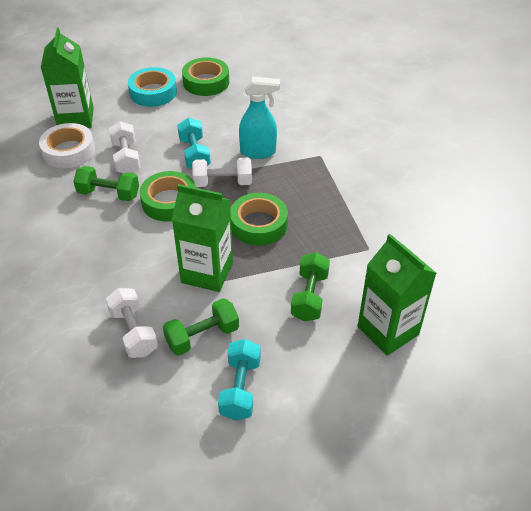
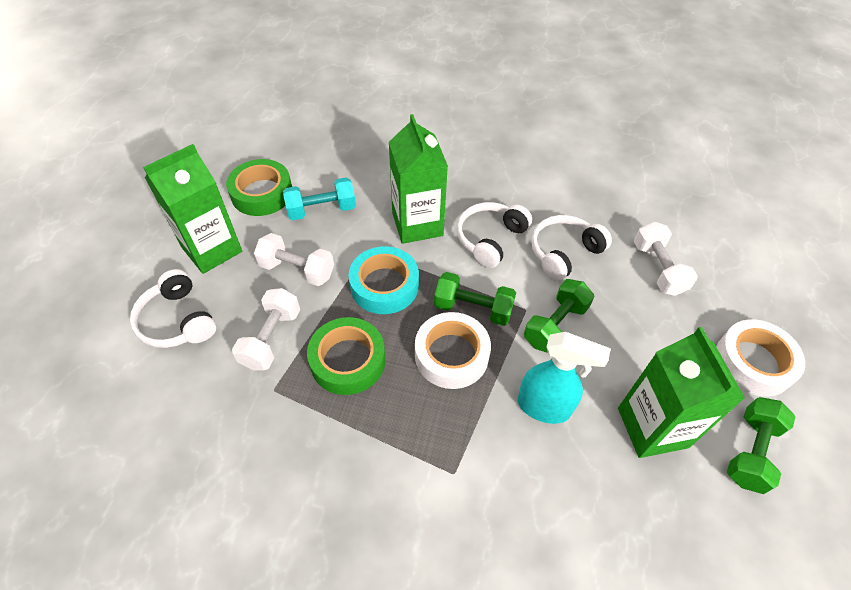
green tape: 3 -> 2
turquoise dumbbell: 2 -> 1
white headphones: 0 -> 3
white tape: 1 -> 2

